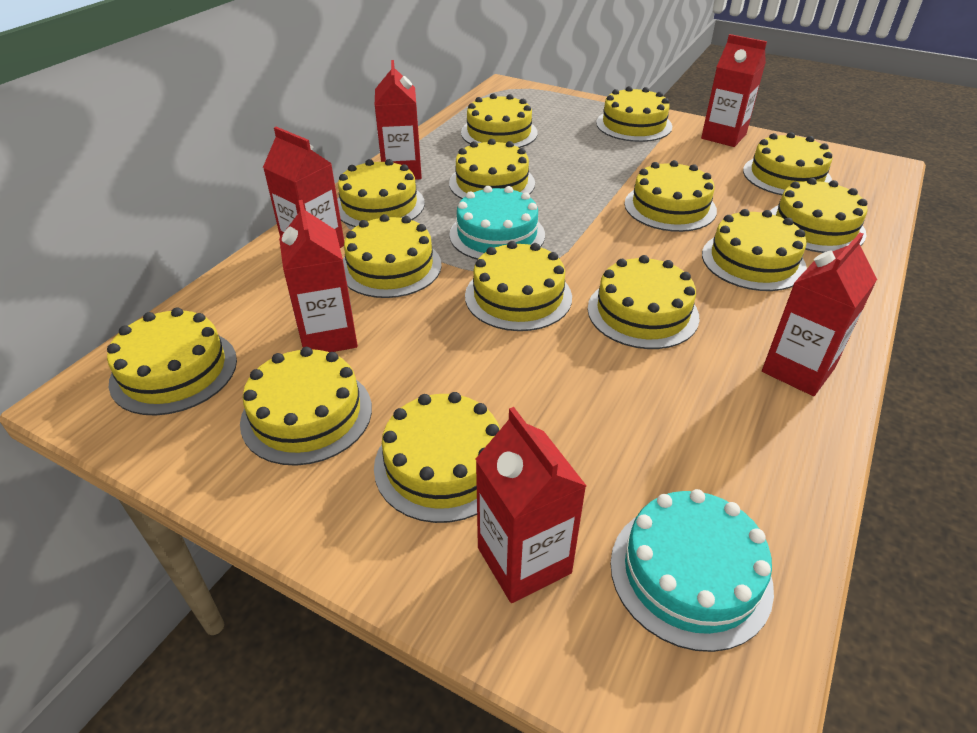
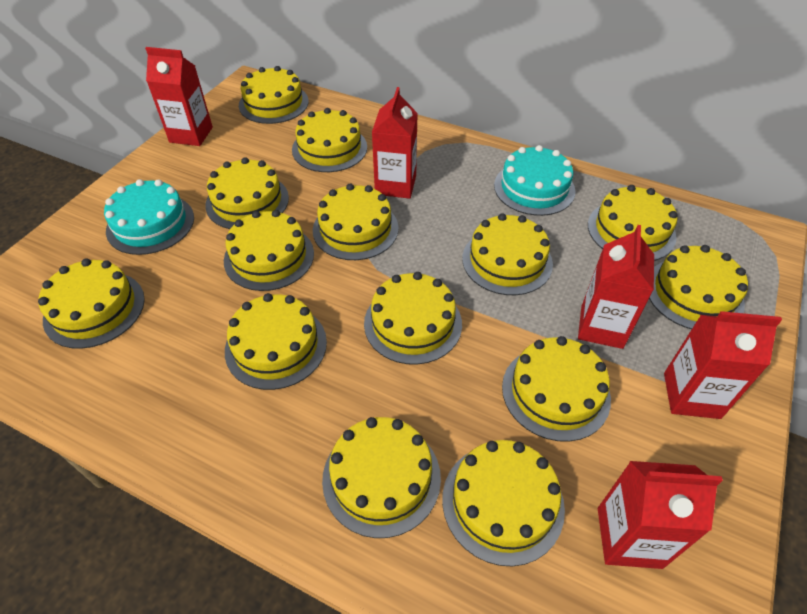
red carton: 6 -> 5

